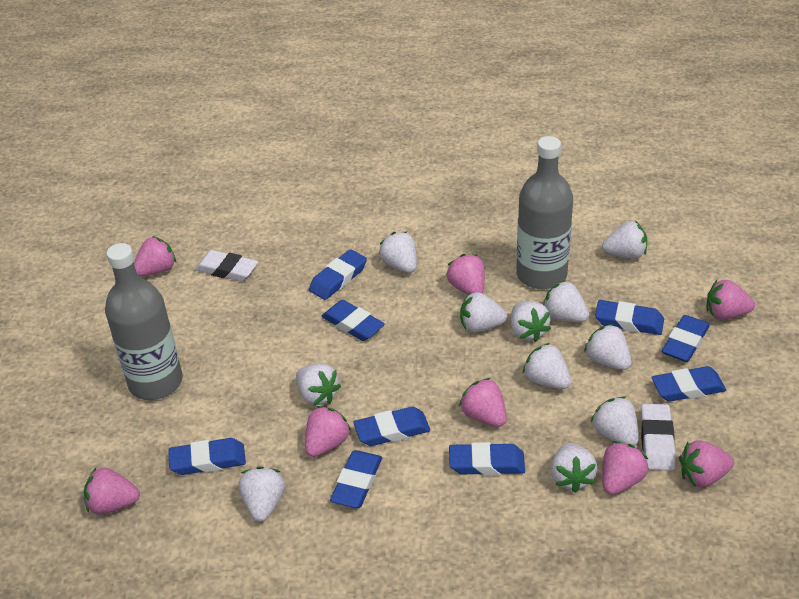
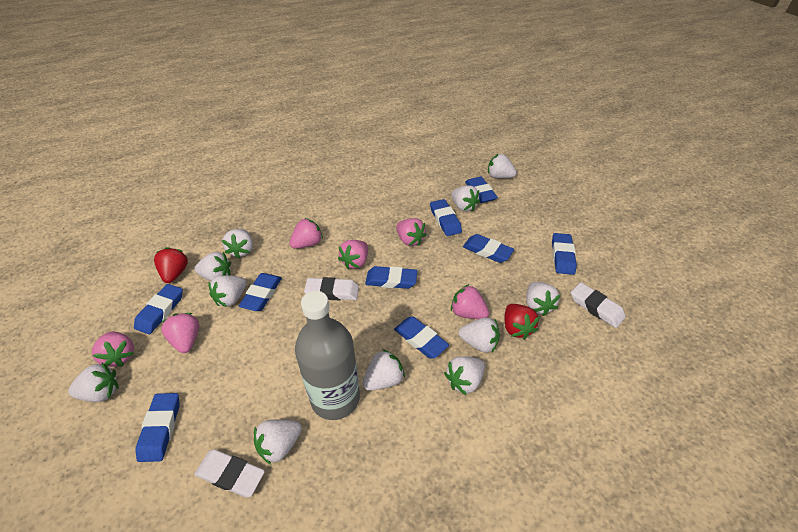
grey bottle: 2 -> 1
pink strawberry: 8 -> 6
red strawberry: 0 -> 2
white eraser: 2 -> 3

